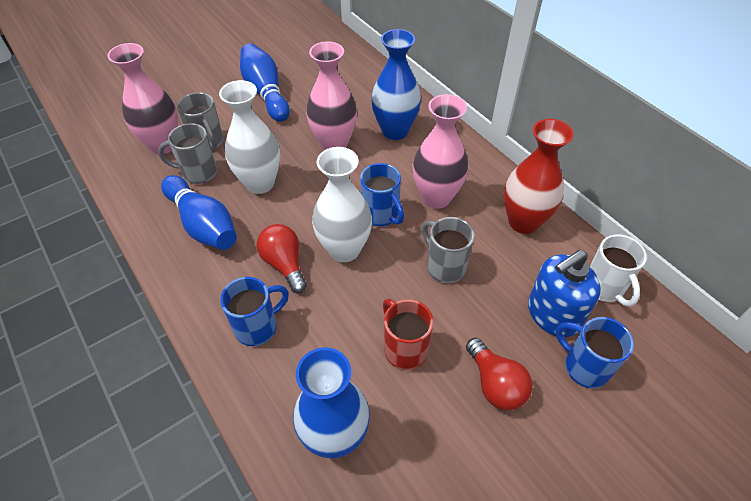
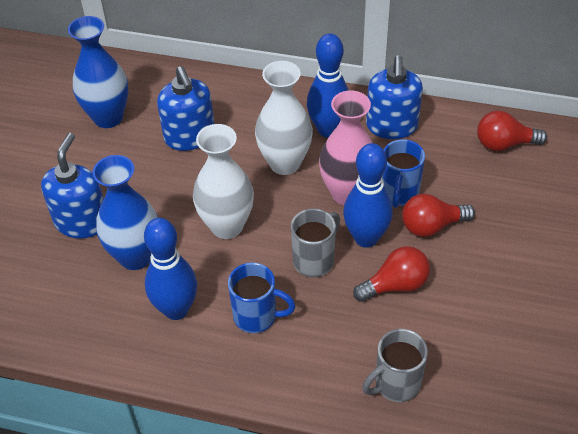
blue bowling pin: 2 -> 3
blue mug: 3 -> 2
blue soap dispenser: 1 -> 3
grey mug: 3 -> 2
pink vase: 3 -> 1
red light bulb: 2 -> 3
red mug: 1 -> 0
red vase: 1 -> 0
white mug: 1 -> 0

